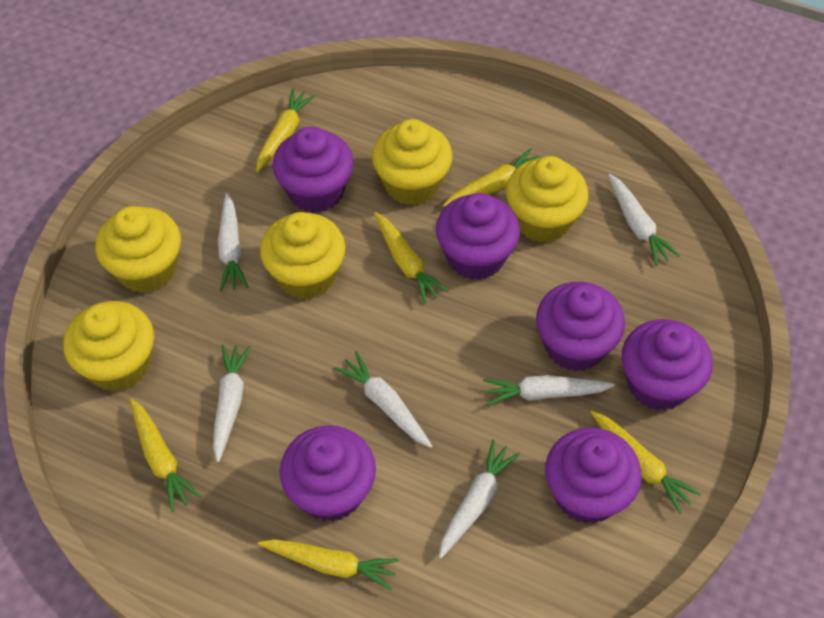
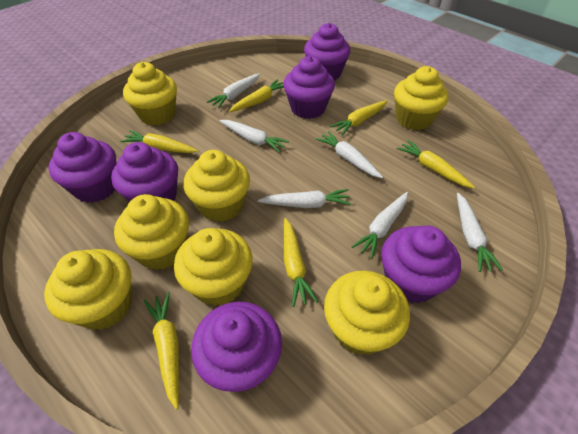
yellow cupcake: 5 -> 7

